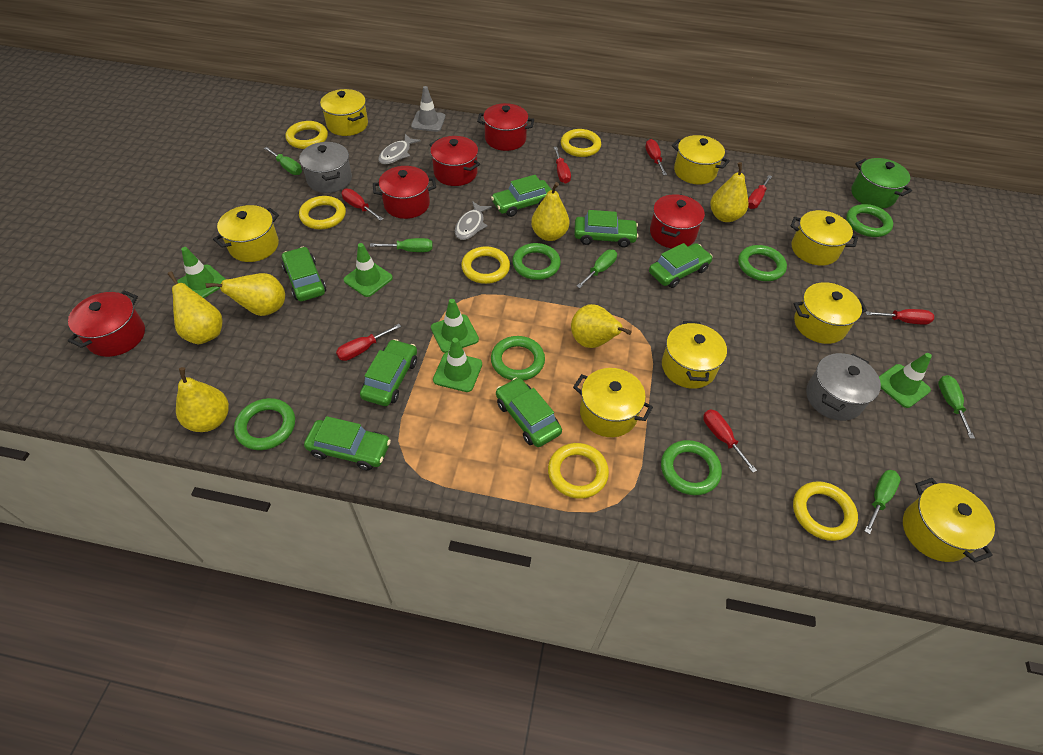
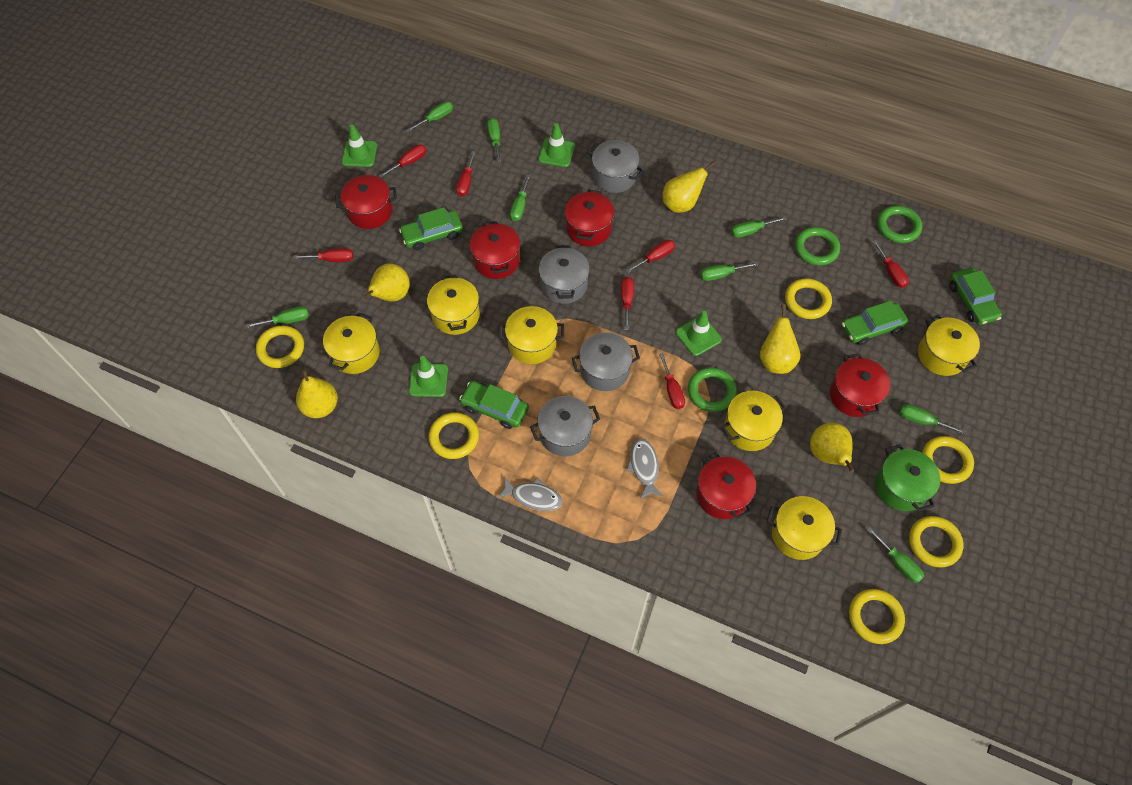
green car: 7 -> 4
green ring: 6 -> 3
green screwdriver: 5 -> 8
green traffic cone: 5 -> 4
grey pot: 2 -> 4
grey traffic cone: 1 -> 0
yellow pear: 6 -> 5
yellow pot: 8 -> 6

